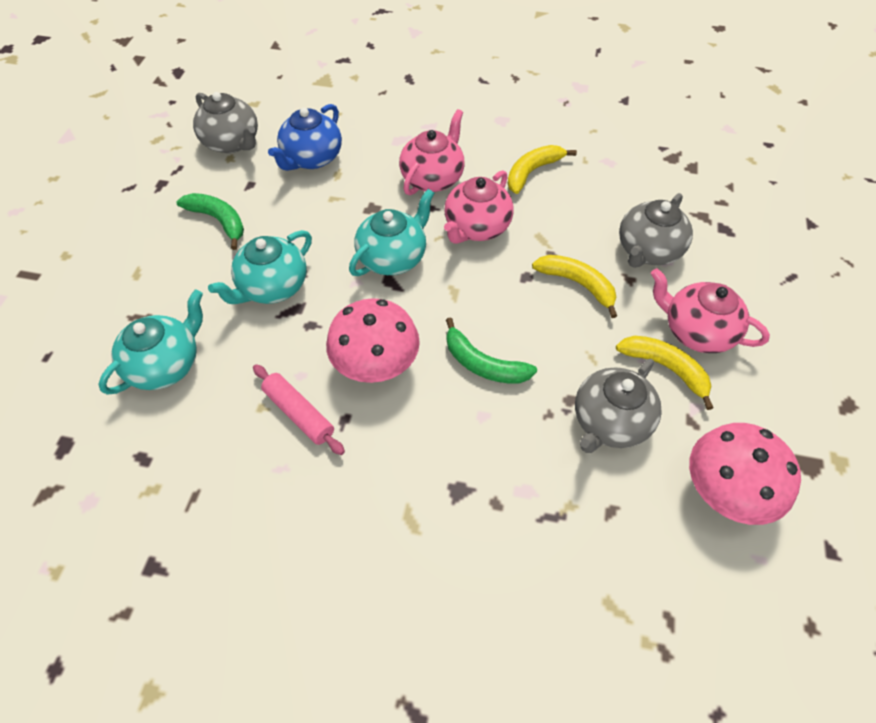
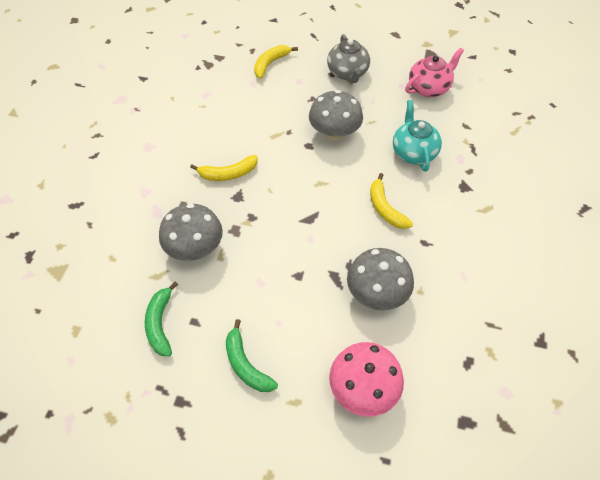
blue teapot: 1 -> 0
grey mushroom: 0 -> 3
grey teapot: 3 -> 1
pink mushroom: 2 -> 1
pink rolling pin: 1 -> 0
pink teapot: 3 -> 1
turquoise teapot: 3 -> 1

